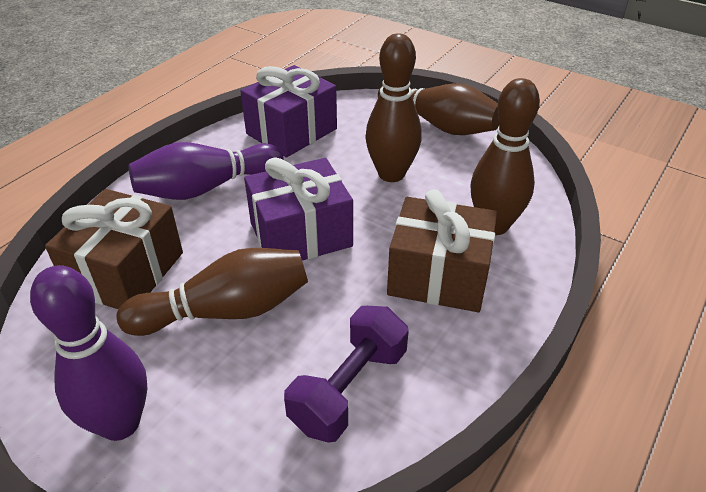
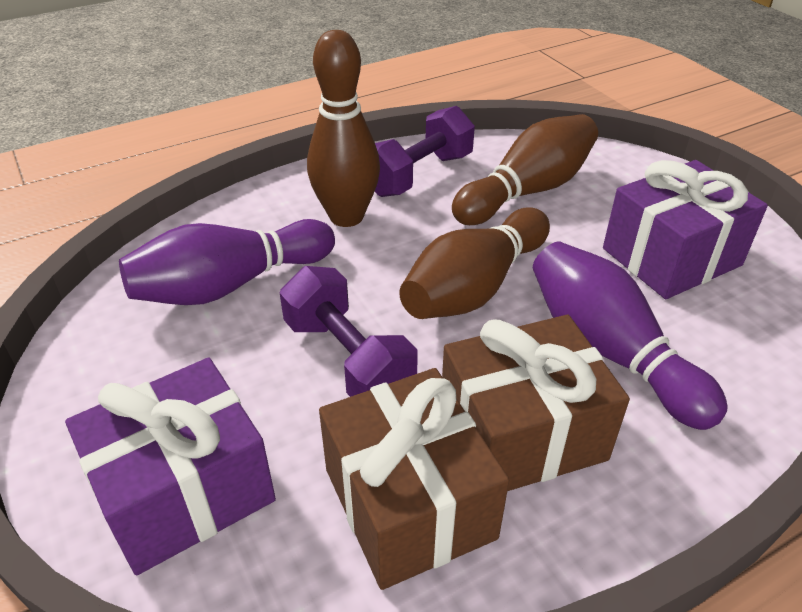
brown bowling pin: 4 -> 3
purple dumbbell: 1 -> 2

